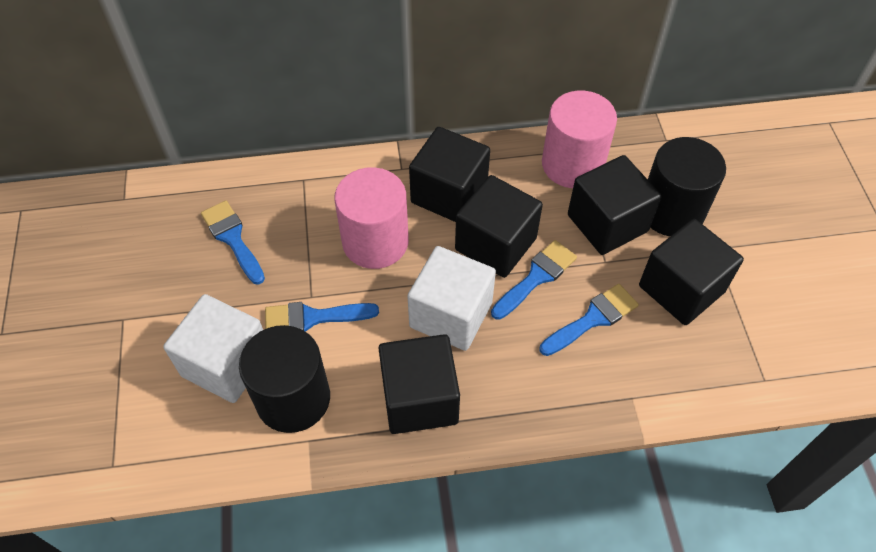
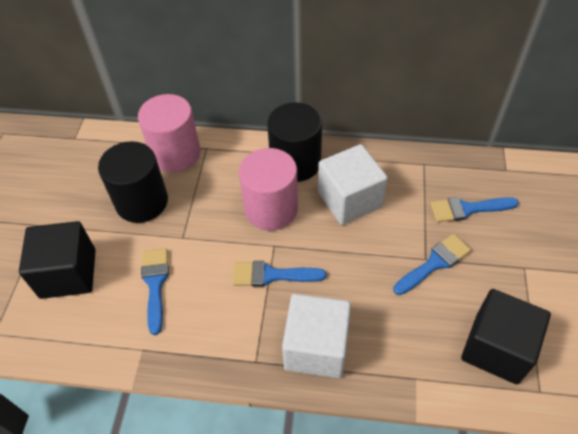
black cube: 5 -> 2

